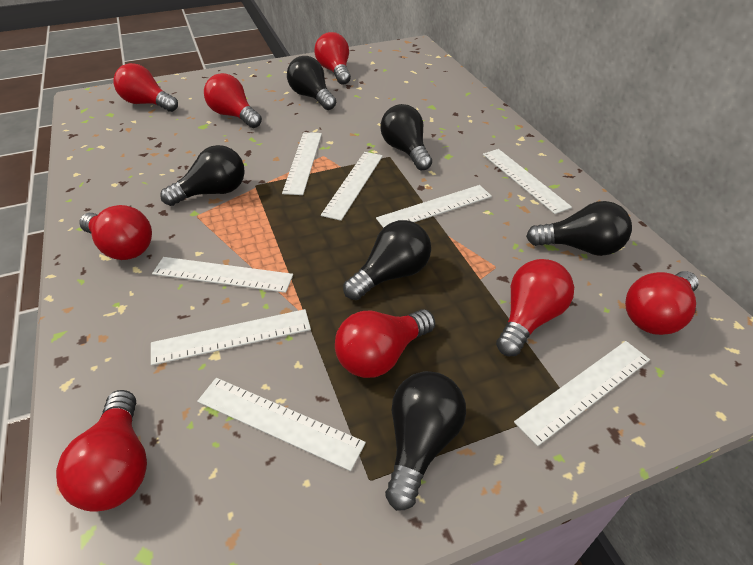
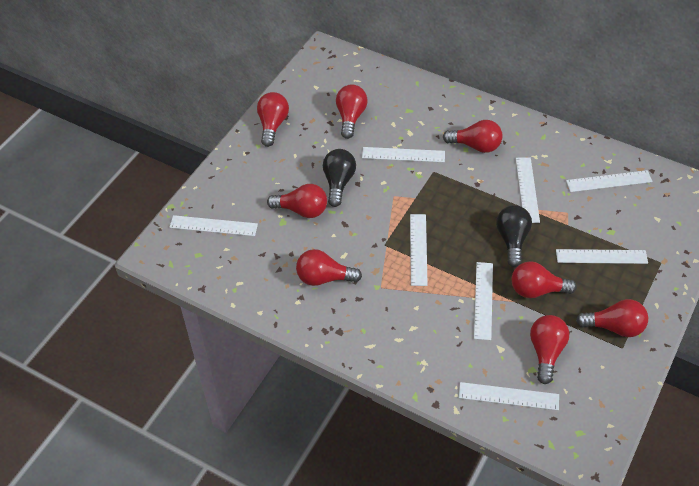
black light bulb: 6 -> 2

